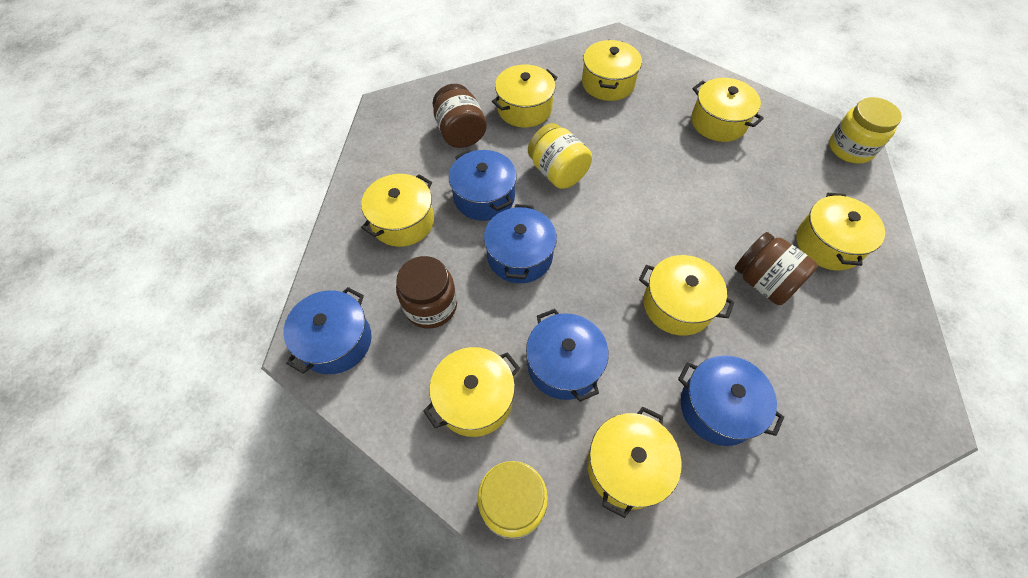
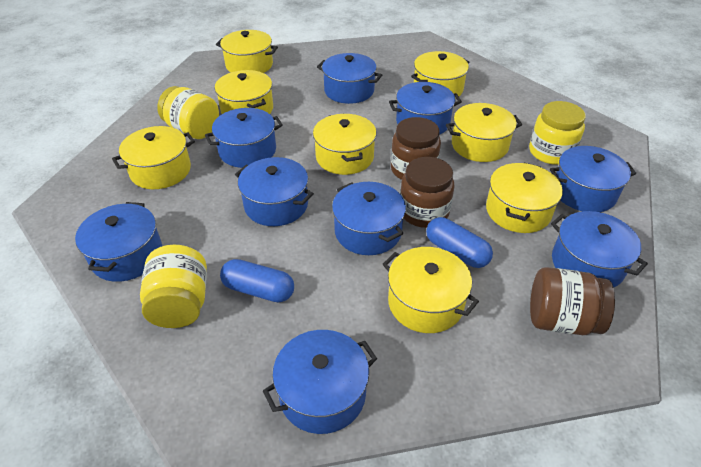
blue capsule: 0 -> 2
blue pot: 5 -> 9

